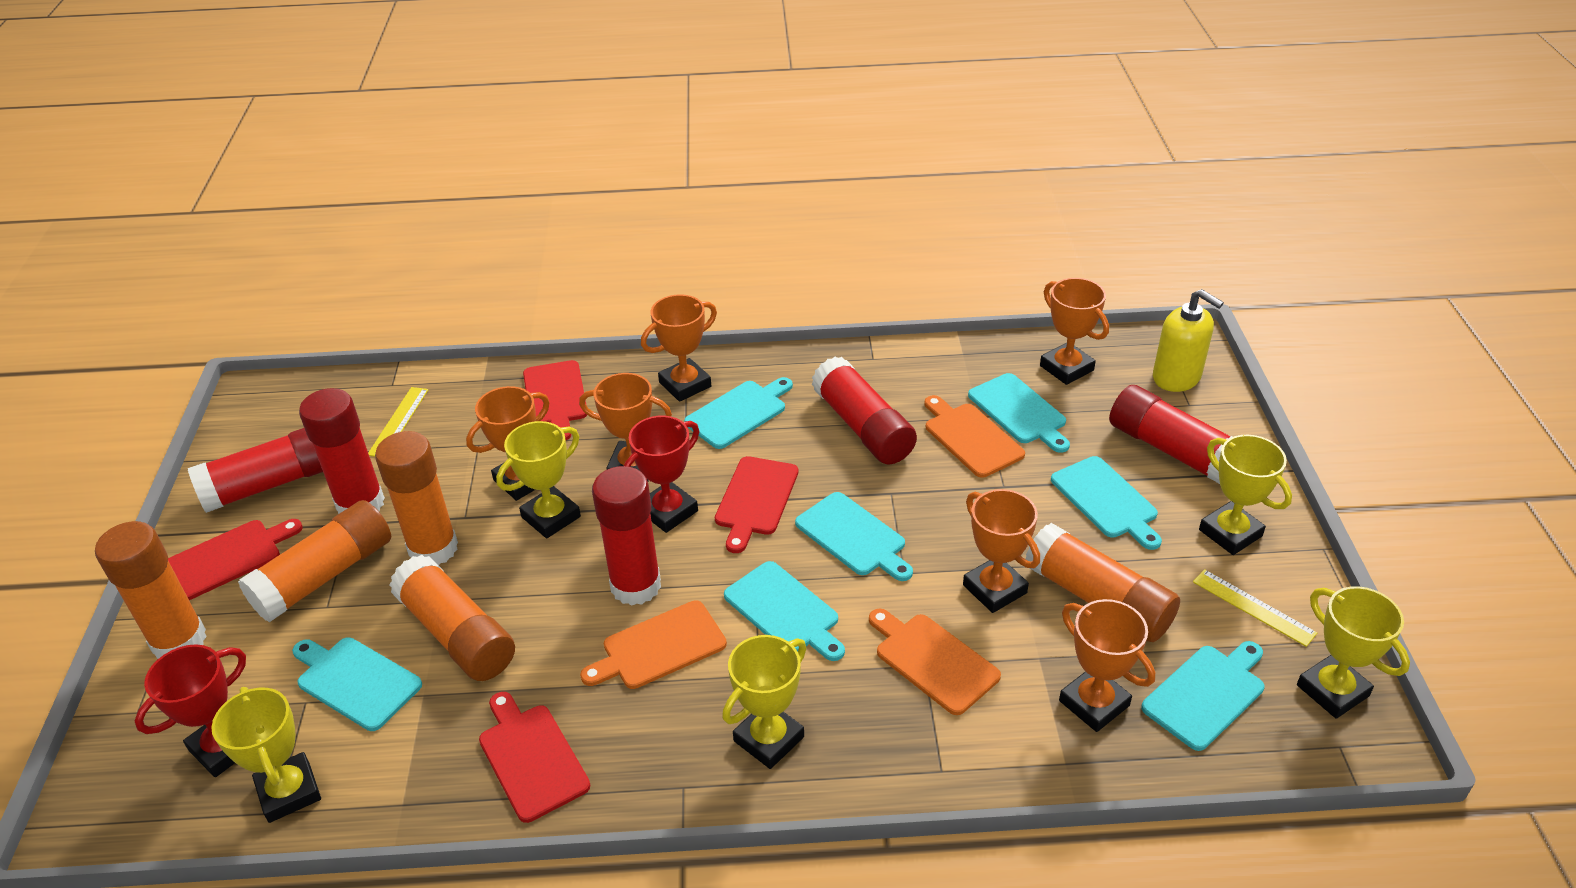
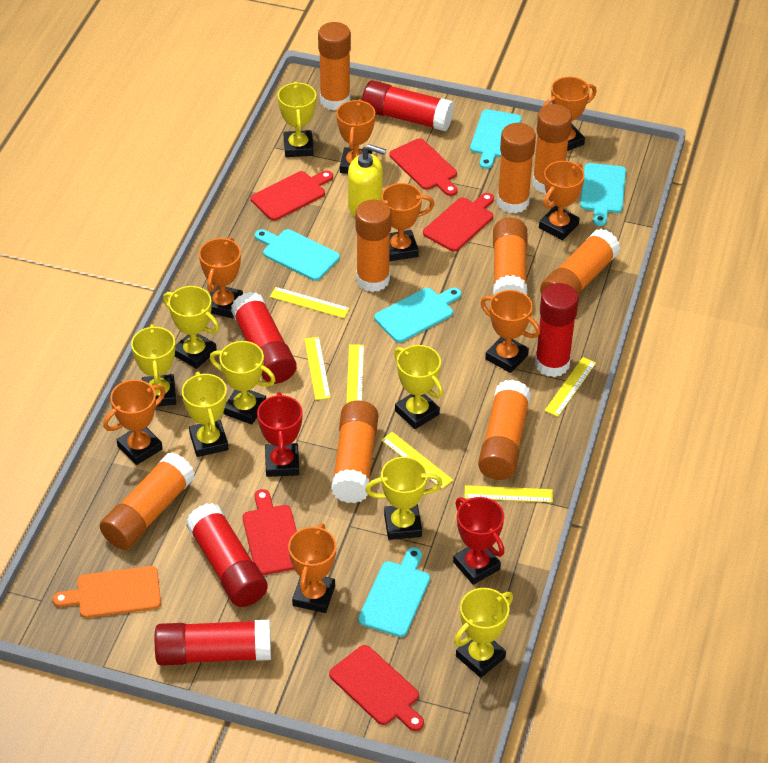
orange cutting board: 3 -> 1
orange glue stick: 5 -> 9
orange trophy: 6 -> 8
red cutting board: 4 -> 5
turquoise cutting board: 7 -> 5
yellow ruler: 2 -> 6
yellow trophy: 5 -> 8

